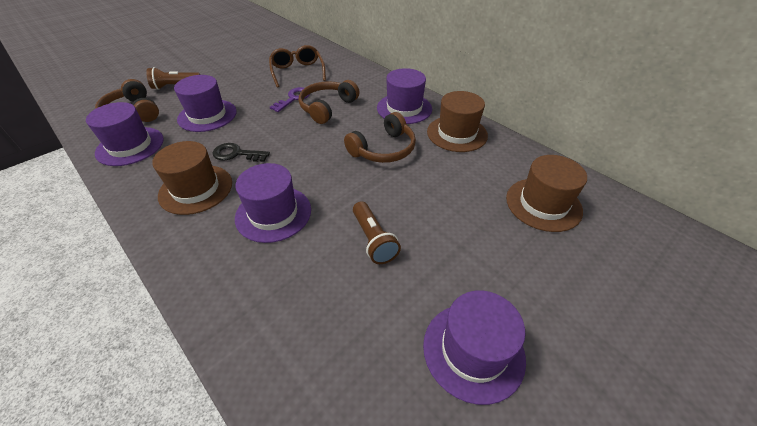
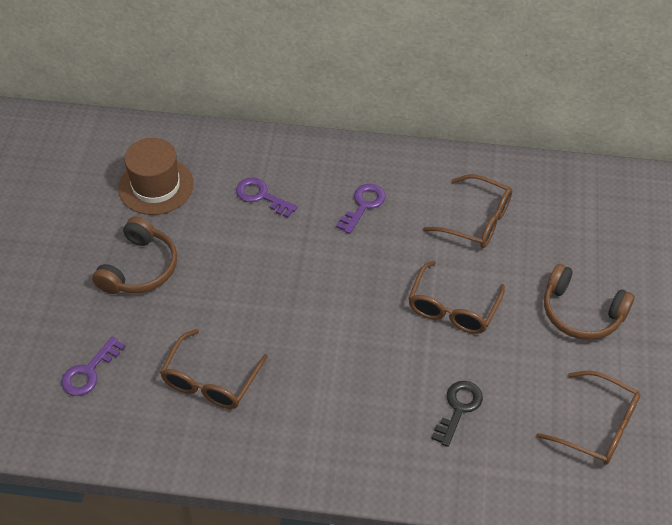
brown flashlight: 2 -> 0
brown glasses: 1 -> 4
brown hat: 3 -> 1
brown headphones: 3 -> 2
purple hat: 5 -> 0
purple key: 1 -> 3

